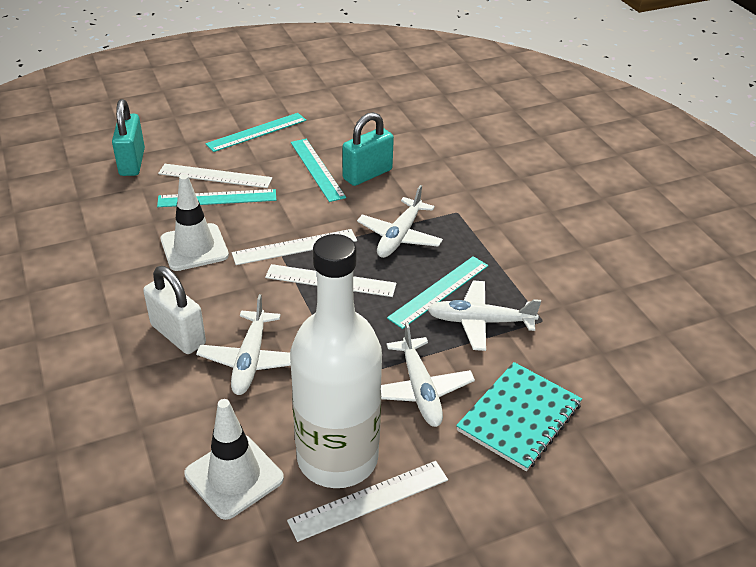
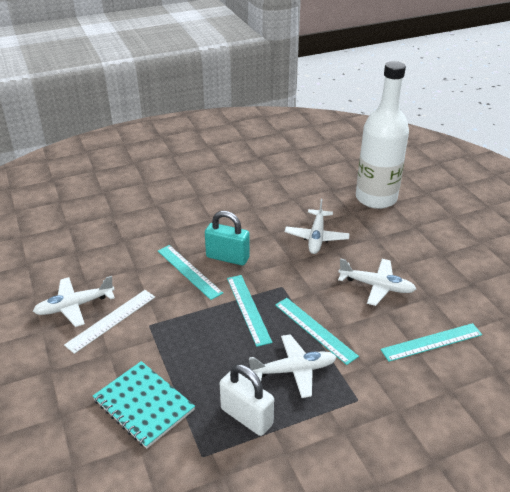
turquoise padlock: 2 -> 1
white ruler: 4 -> 1
white traffic cone: 2 -> 0

